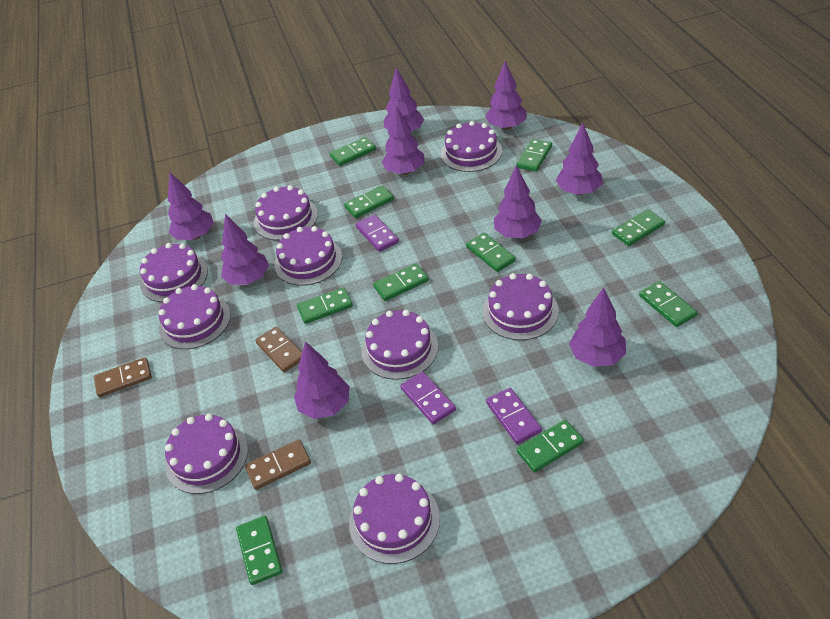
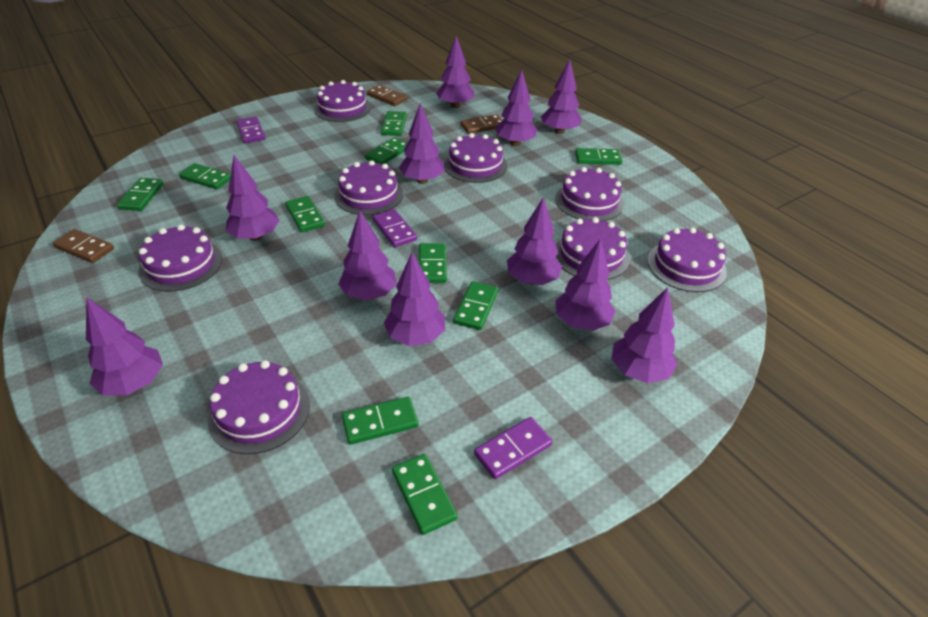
purple cake: 9 -> 8
purple tree: 9 -> 11

